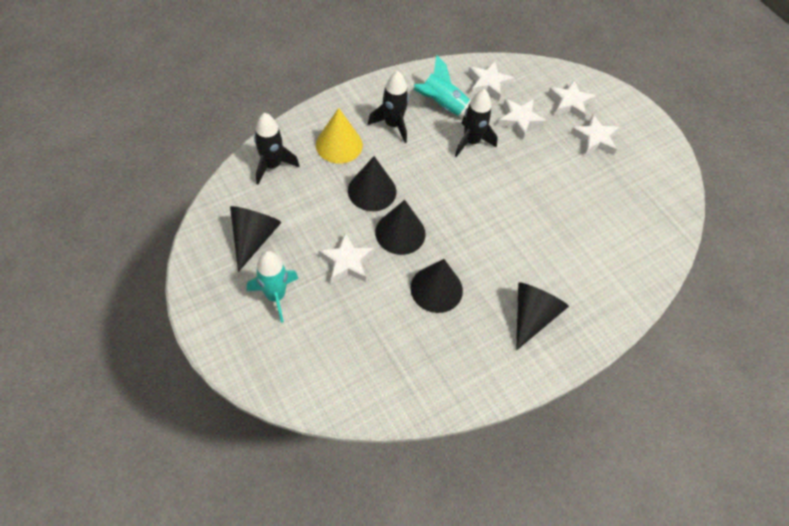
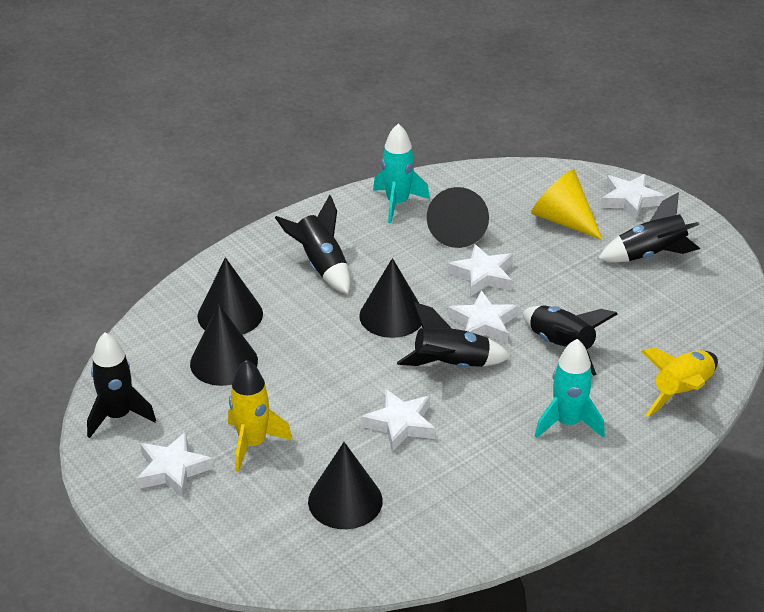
black rocket: 3 -> 5
yellow rocket: 0 -> 2

